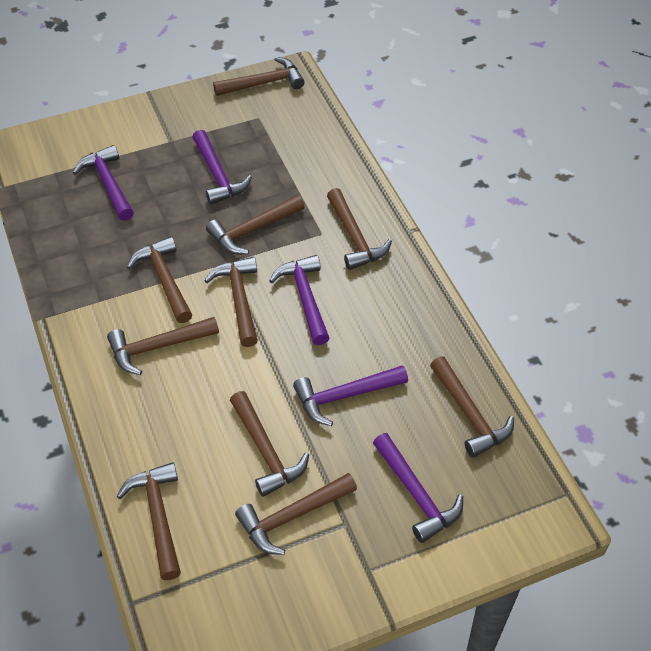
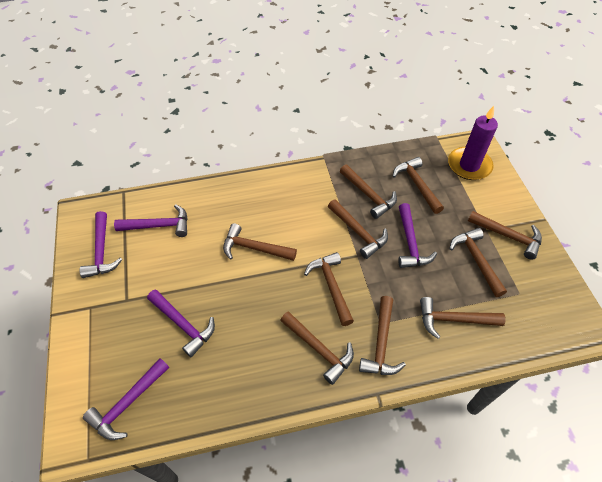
purple candle: 0 -> 1

